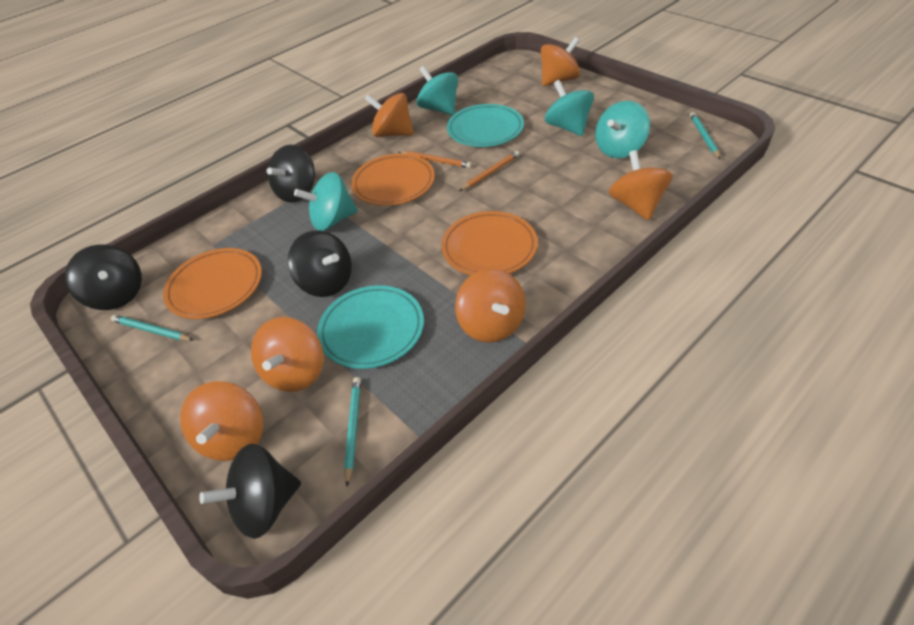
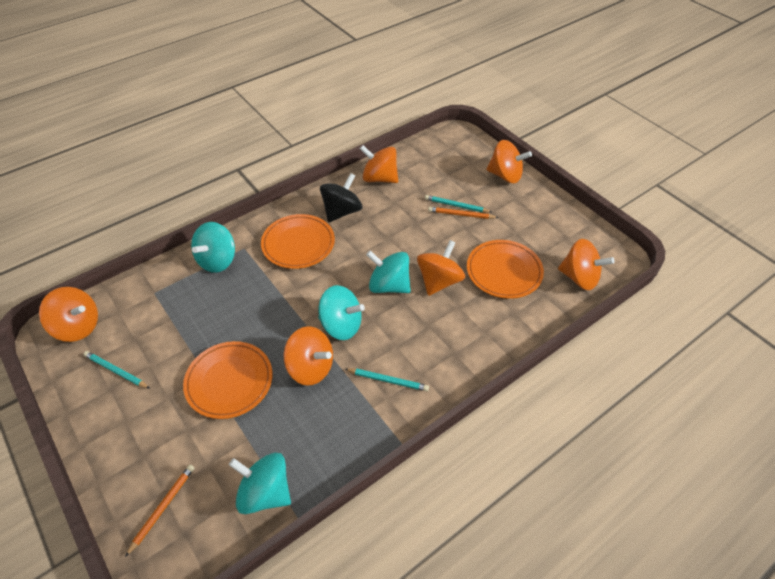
black spinning top: 4 -> 1
turquoise plate: 2 -> 0

